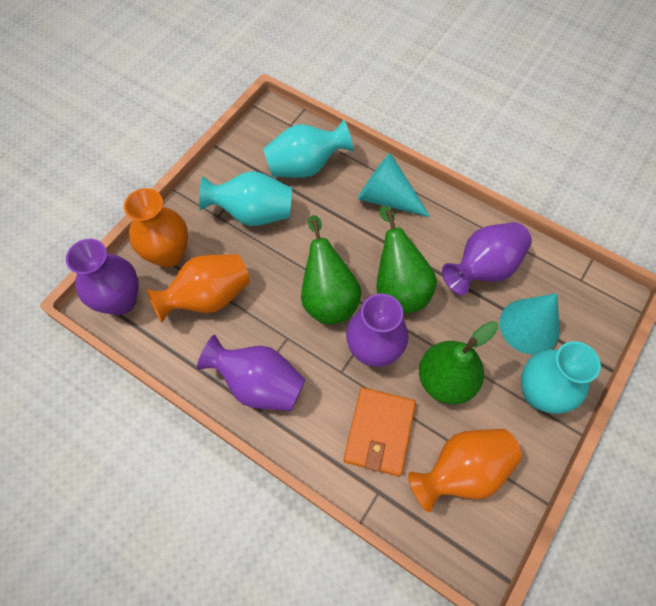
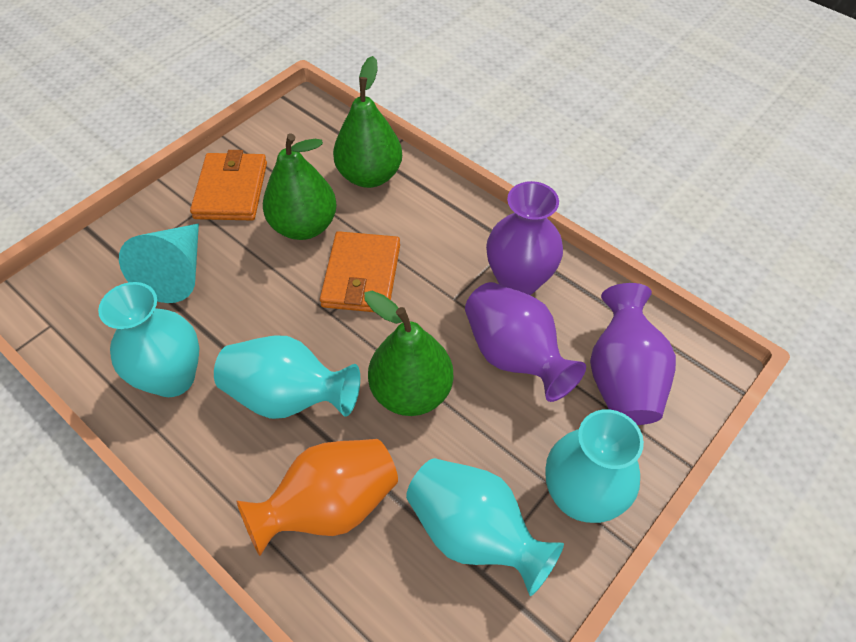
orange vase: 3 -> 1
orange wallet: 1 -> 2
purple vase: 4 -> 3
turquoise cone: 2 -> 1
turquoise vase: 3 -> 4

